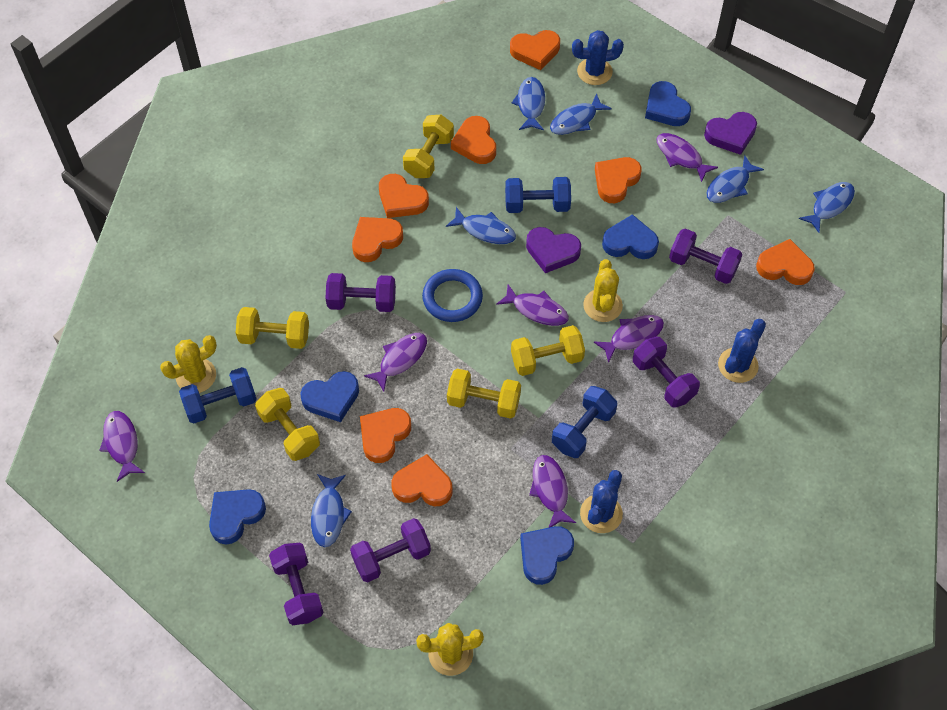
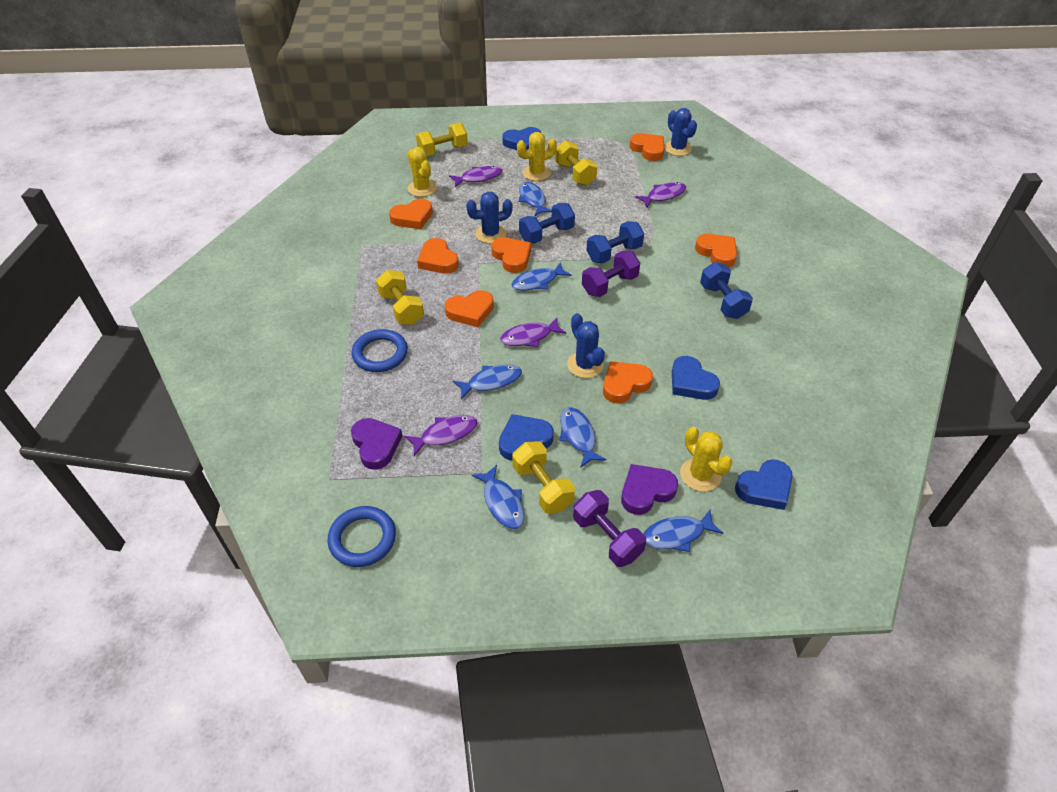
blue heart: 5 -> 4
blue ring: 1 -> 2
orange heart: 8 -> 7
purple dumbbell: 5 -> 2
purple fish: 6 -> 4
yellow dumbbell: 5 -> 4

